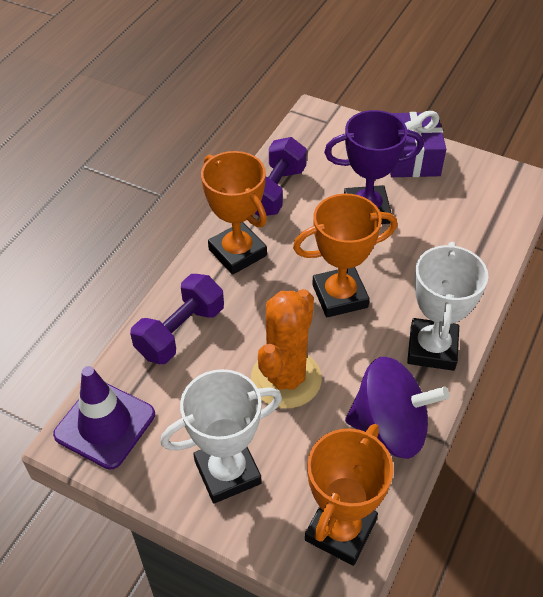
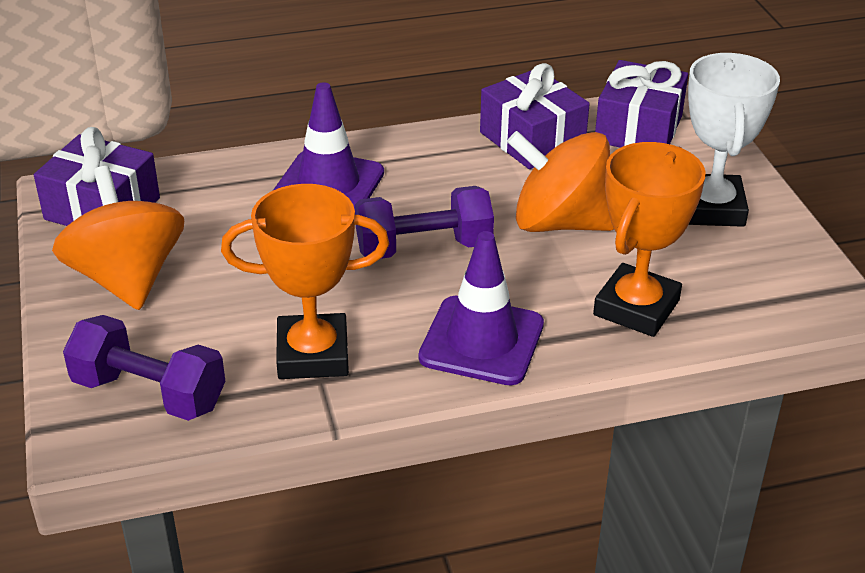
orange cactus: 1 -> 0
orange spinning top: 0 -> 2
orange trophy: 3 -> 2
purple gift: 1 -> 3
purple spinning top: 1 -> 0
purple traffic cone: 1 -> 2
purple trophy: 1 -> 0
white trophy: 2 -> 1

